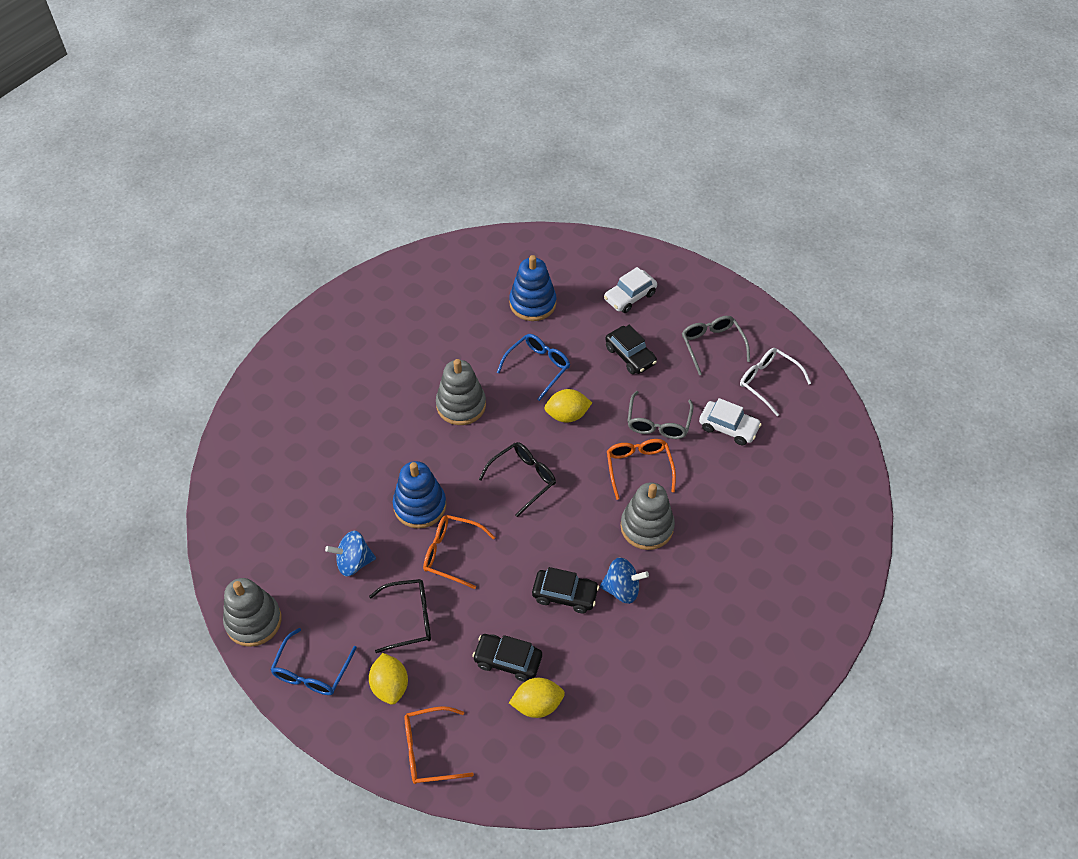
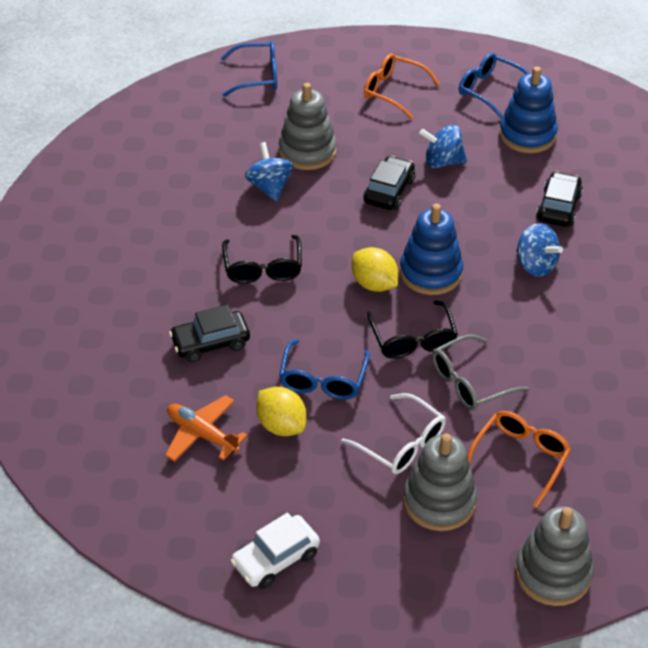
blue glasses: 2 -> 3
blue spinning top: 2 -> 3
grey glasses: 2 -> 1
orange glasses: 3 -> 2
orange plane: 0 -> 1
white car: 2 -> 1
yellow lemon: 3 -> 2

